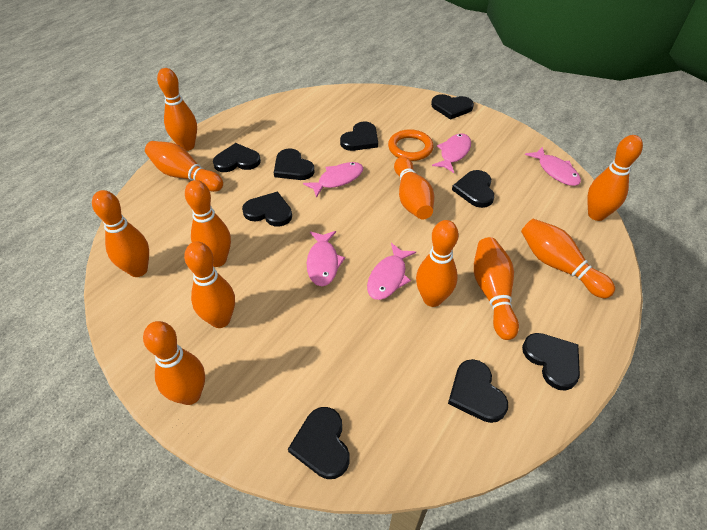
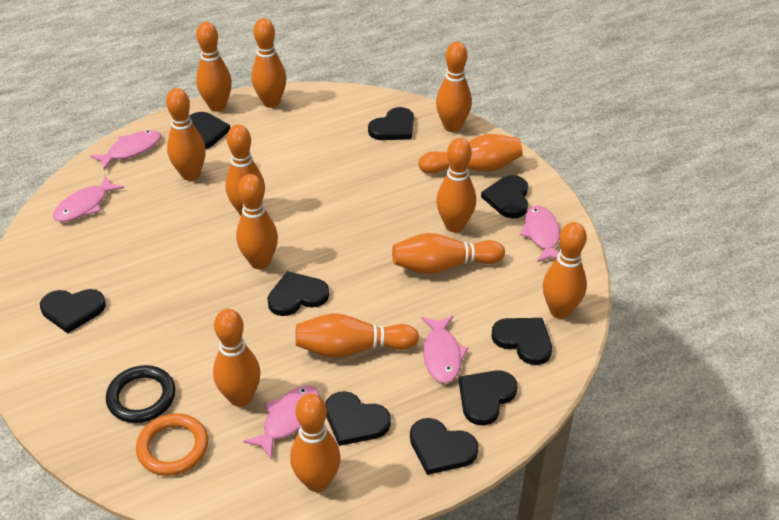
black ring: 0 -> 1
orange bowling pin: 11 -> 13

